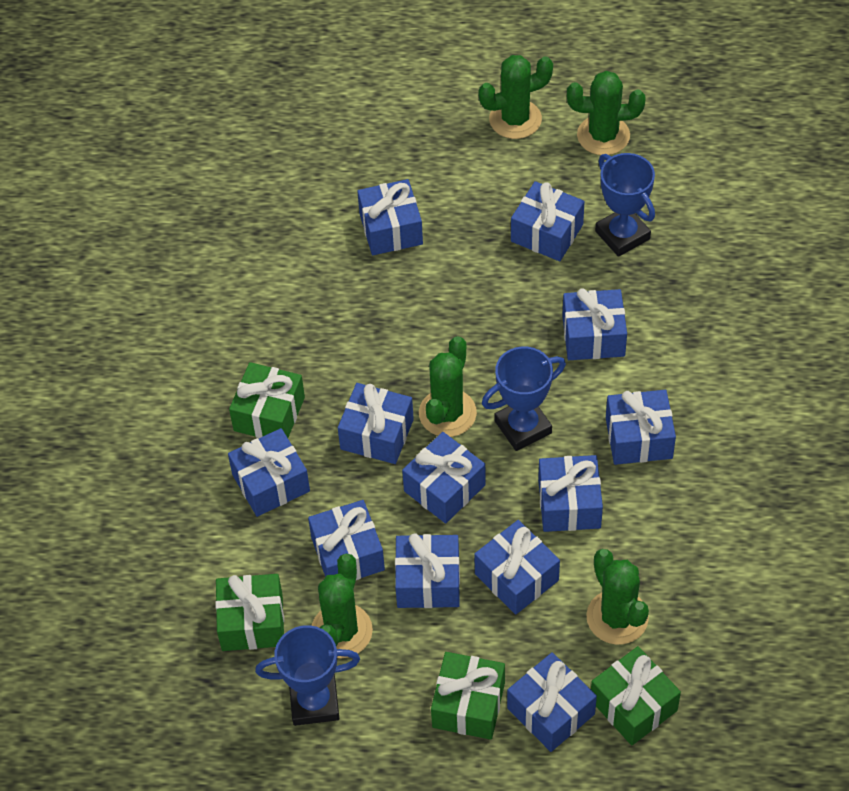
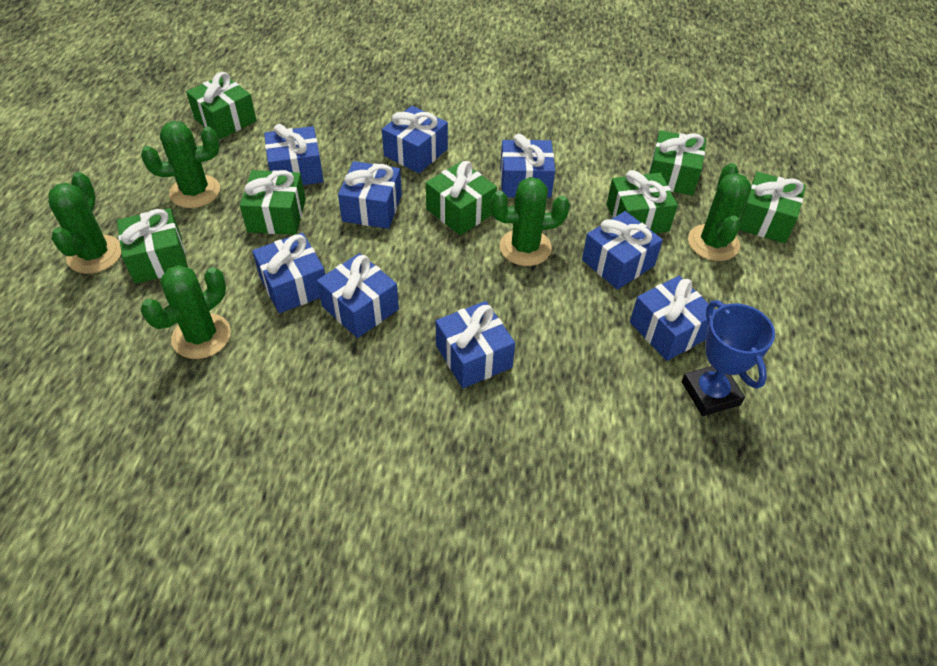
blue gift: 12 -> 9
blue trophy: 3 -> 1
green gift: 4 -> 7

